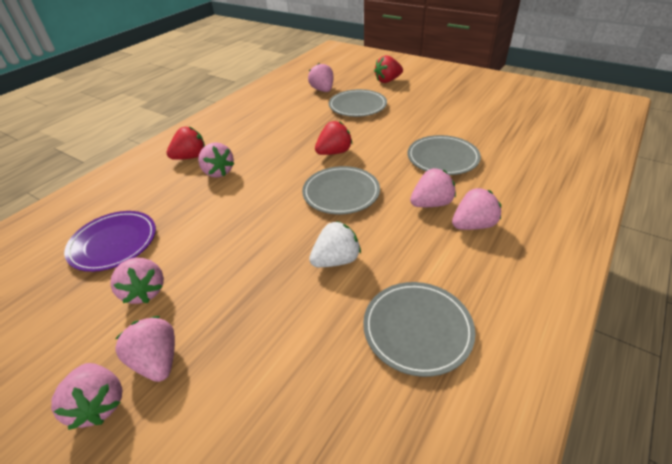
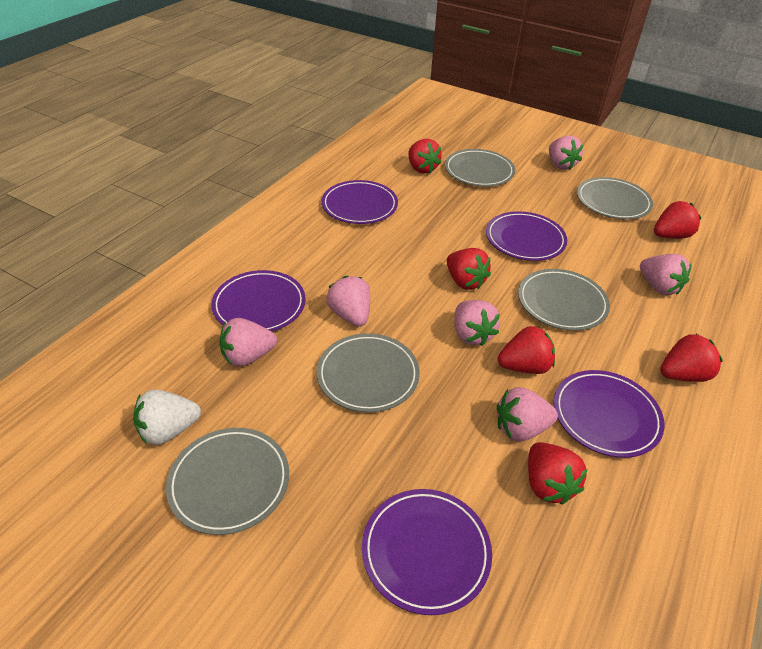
grey plate: 4 -> 5
pink strawberry: 7 -> 6
purple plate: 1 -> 5
red strawberry: 3 -> 6

